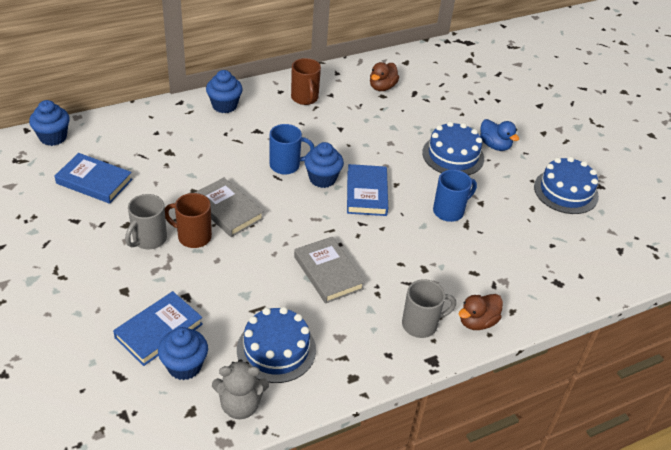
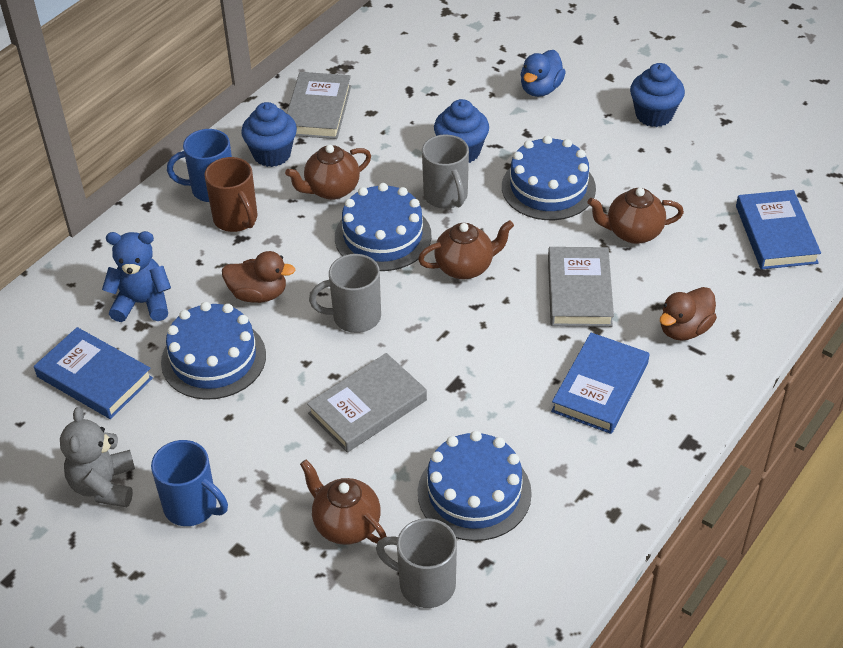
blue cake: 3 -> 4
blue cupcake: 4 -> 3
blue teddy bear: 0 -> 1
brown mug: 2 -> 1
brown teapot: 0 -> 4
grey book: 2 -> 3
grey mug: 2 -> 3

